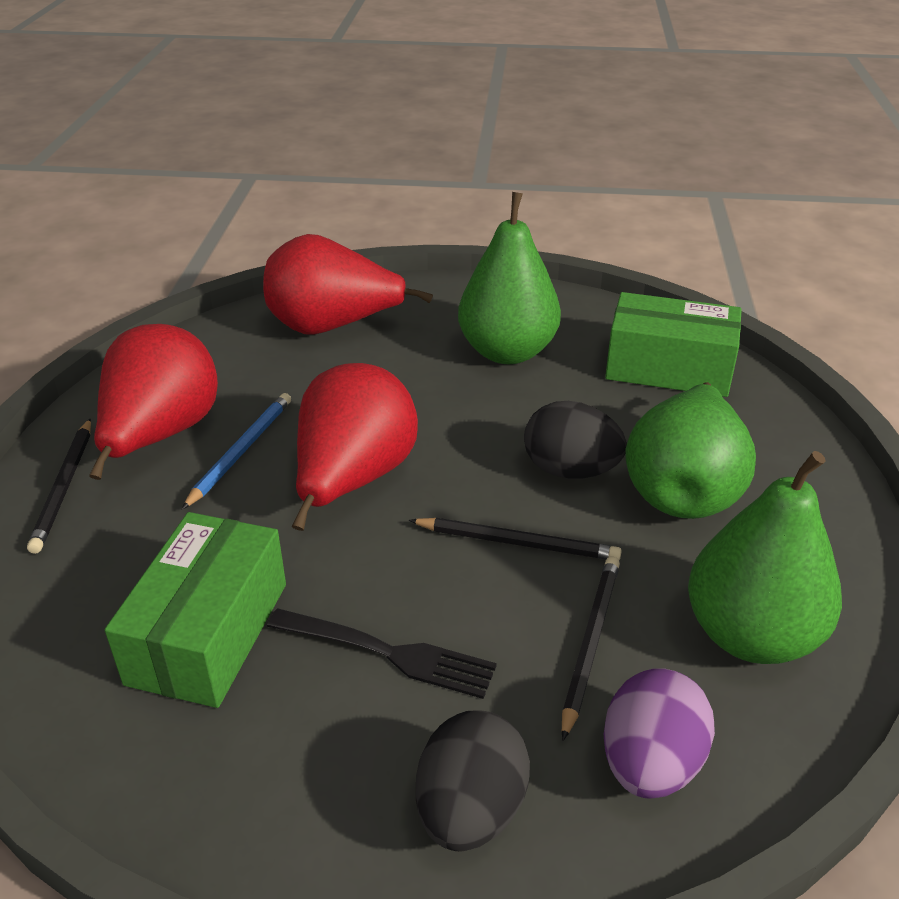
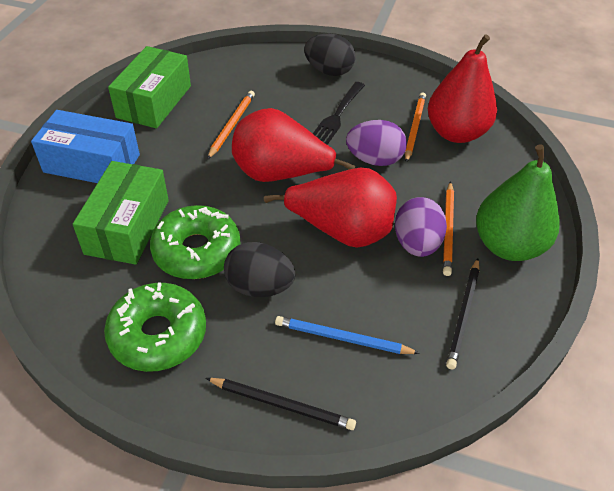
black pencil: 3 -> 2
blue box: 0 -> 1
green donut: 0 -> 2
green pear: 3 -> 1
orange pencil: 0 -> 3
purple egg: 1 -> 2

